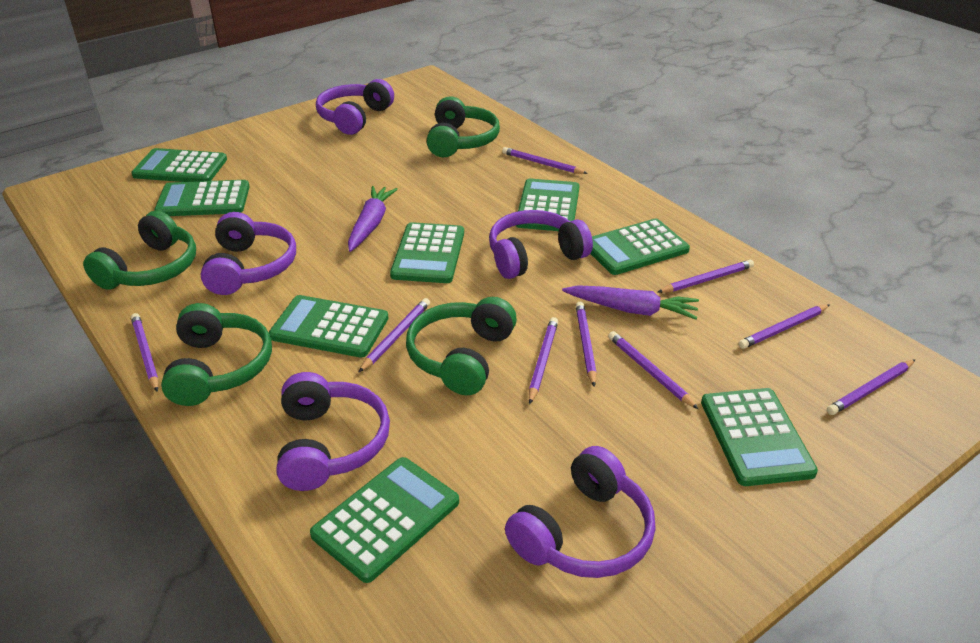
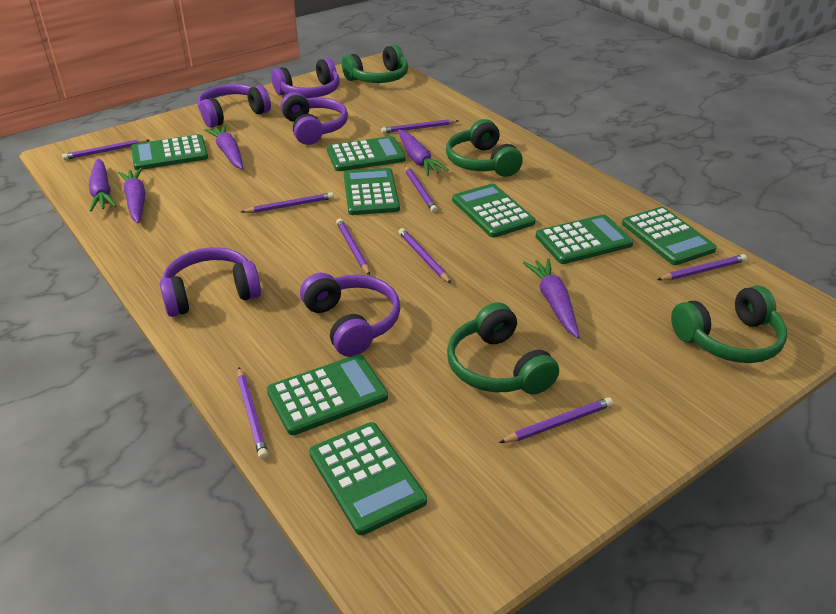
purple carrot: 2 -> 5

